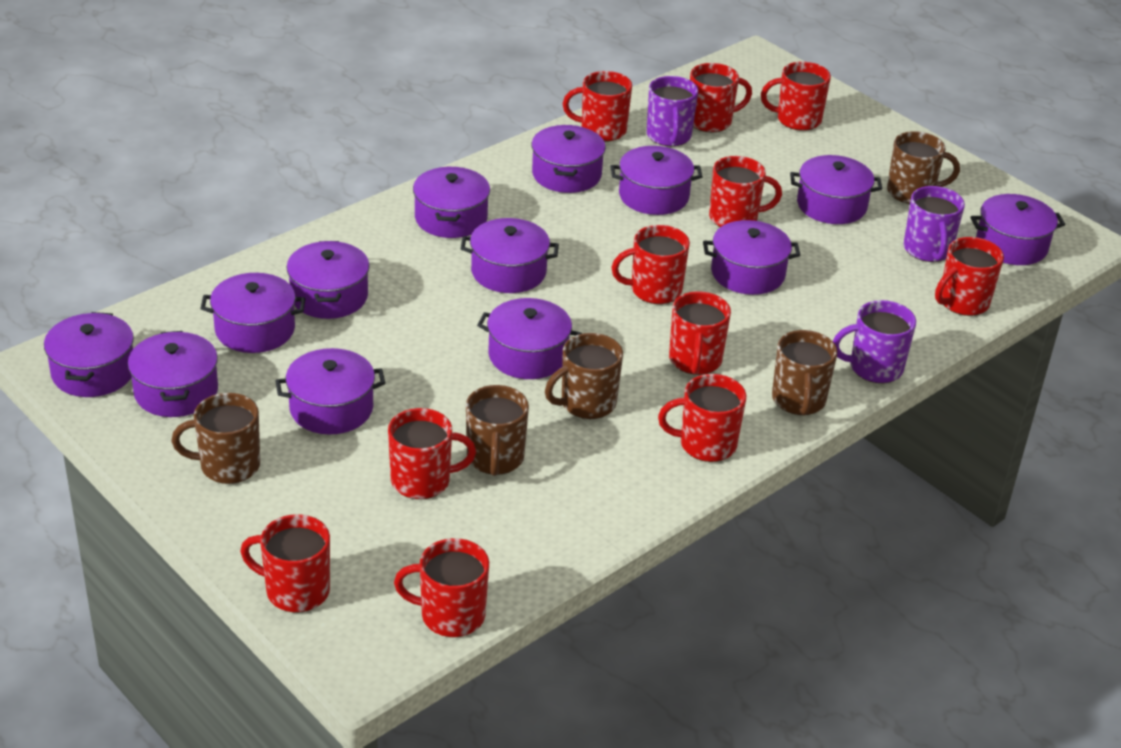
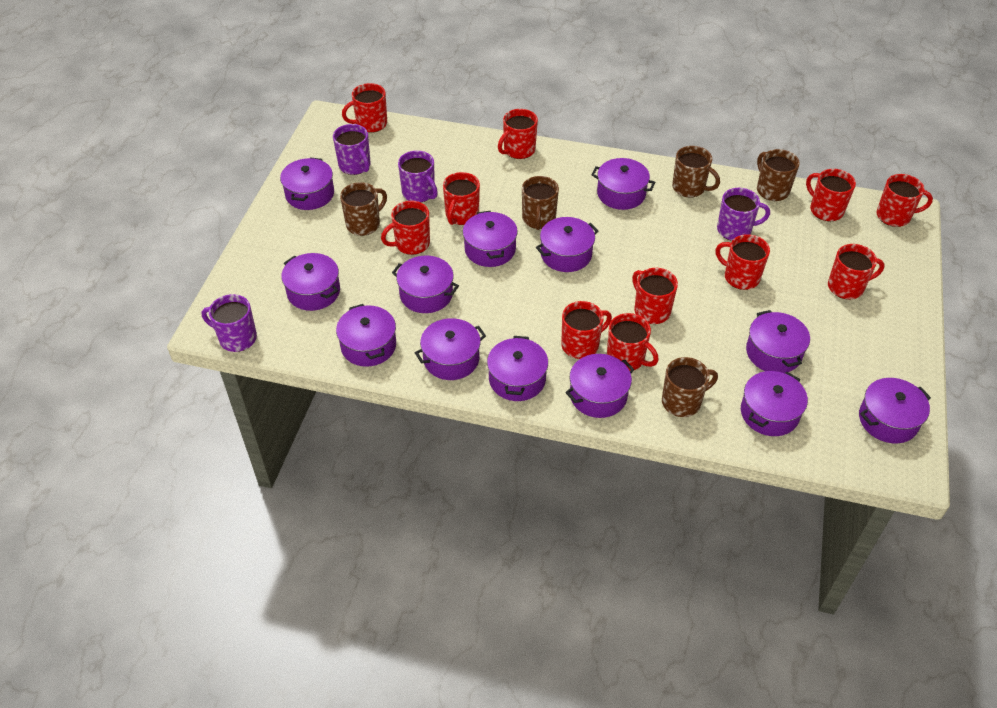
purple mug: 3 -> 4

